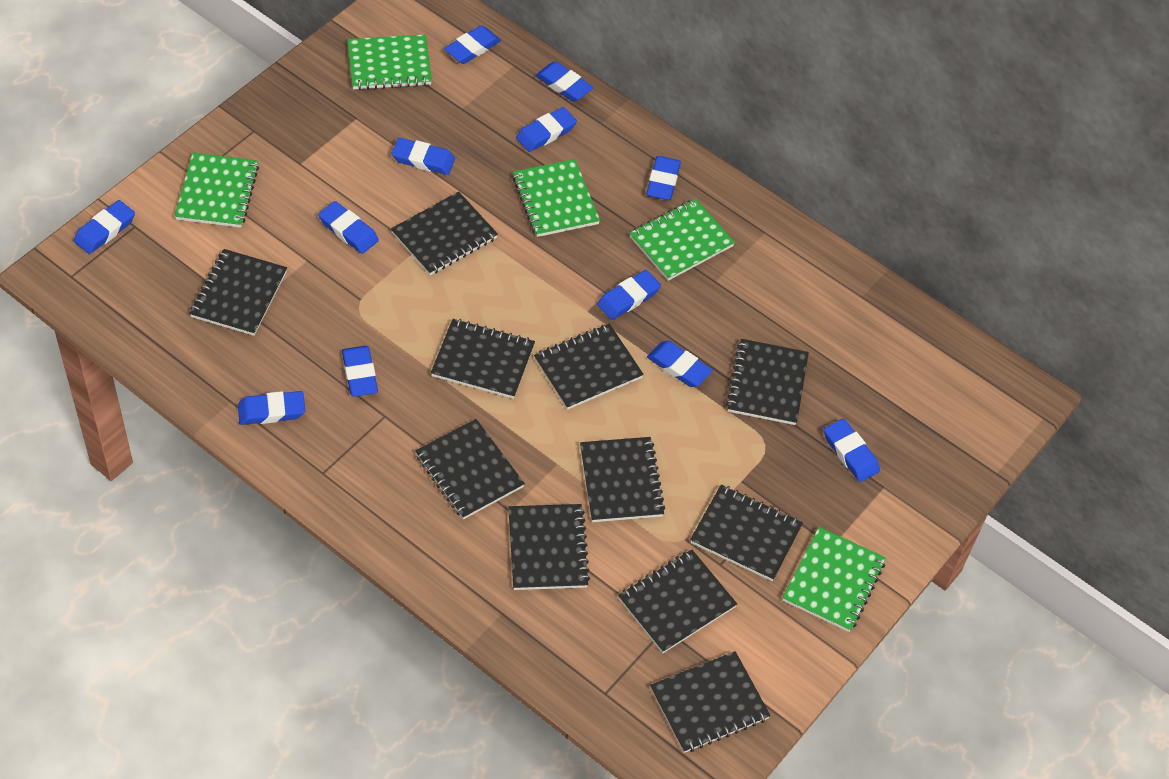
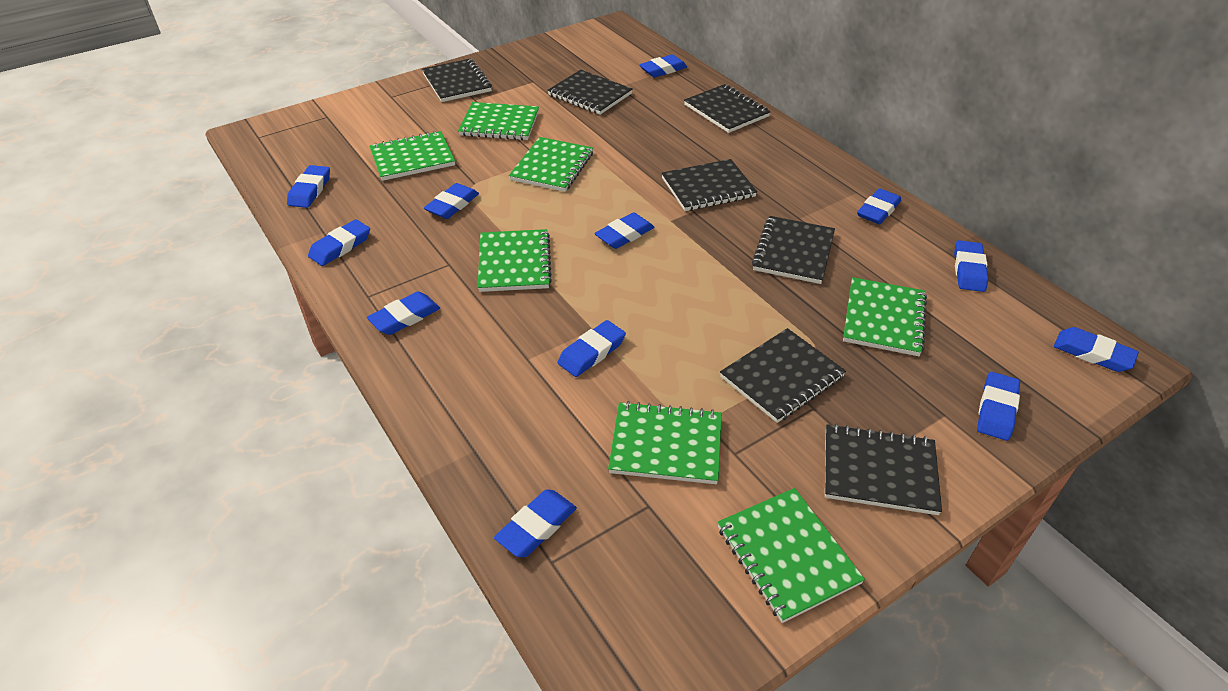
black notebook: 11 -> 7
green notebook: 5 -> 7

